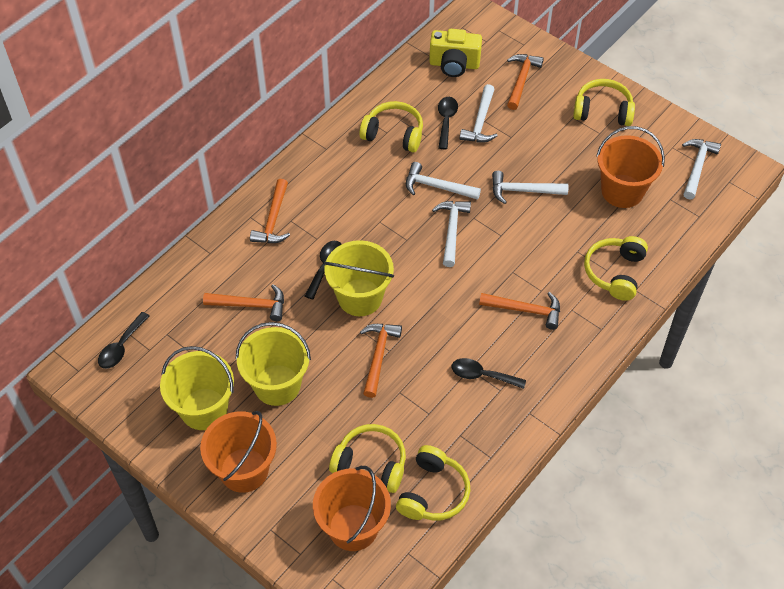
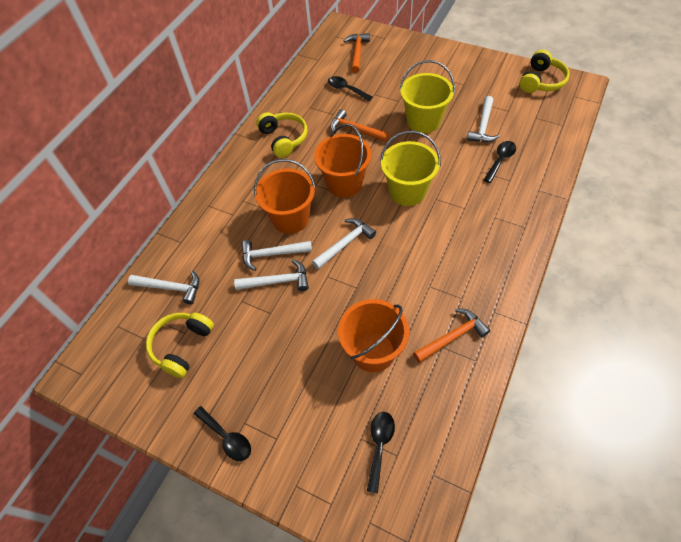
orange hammer: 5 -> 3
yellow bucket: 3 -> 2
yellow camera: 1 -> 0
yellow headphones: 5 -> 3

